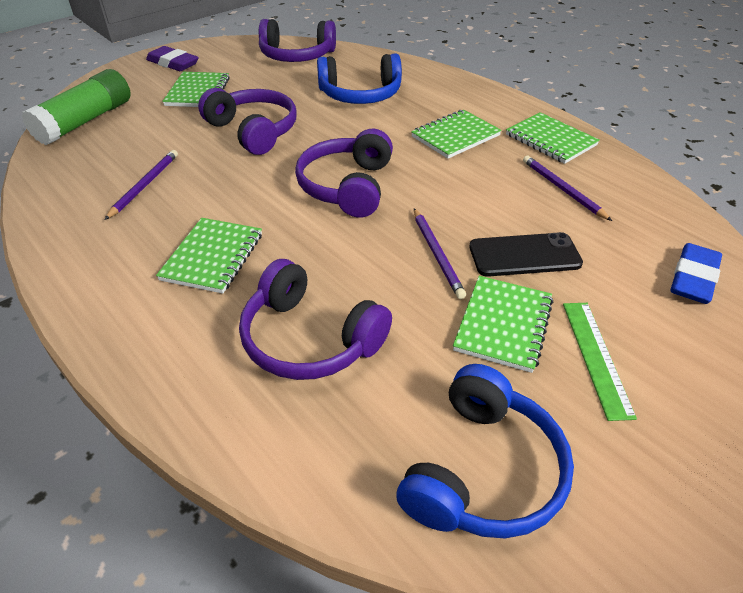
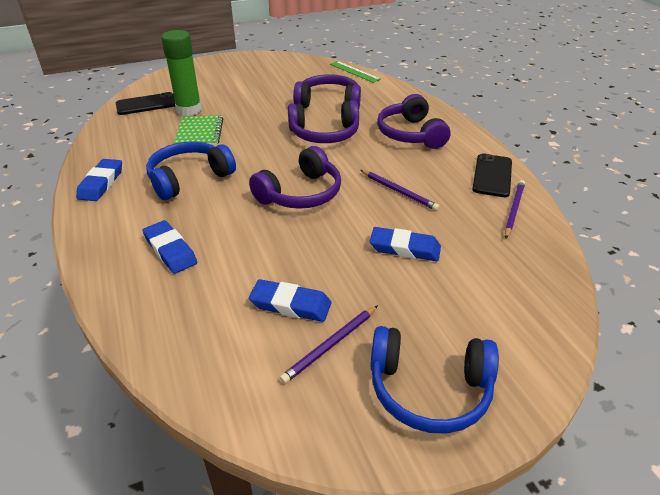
black phone: 1 -> 2
blue eraser: 1 -> 4
green notebook: 5 -> 1
purple eraser: 1 -> 0

